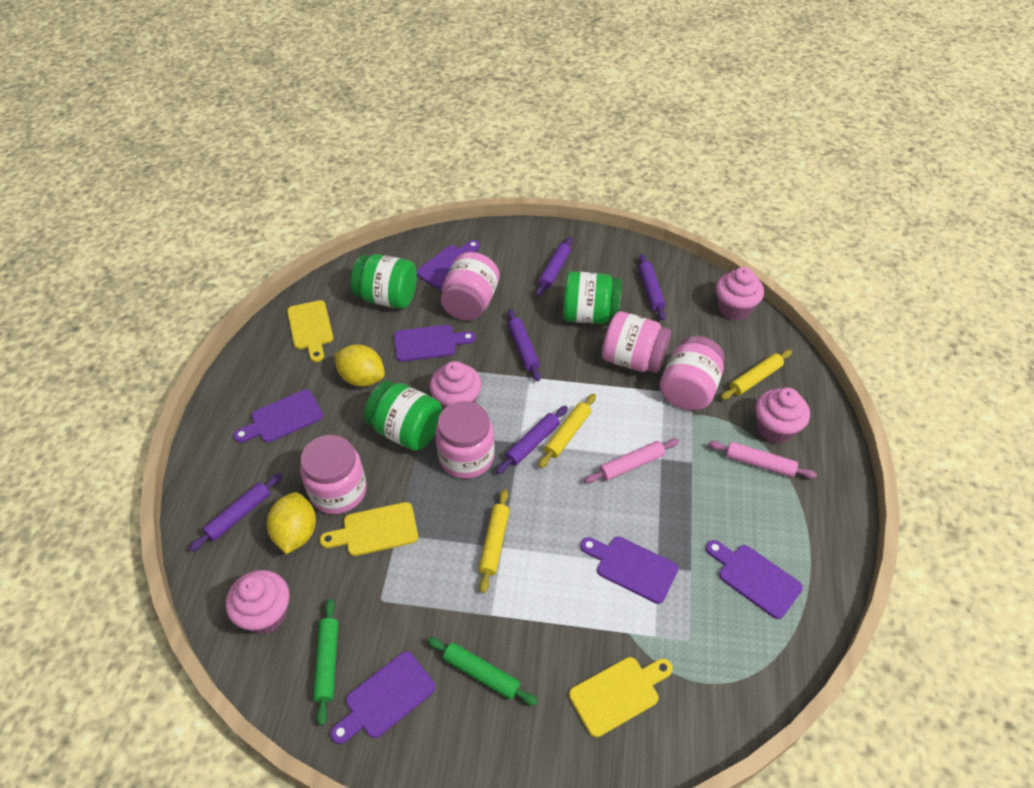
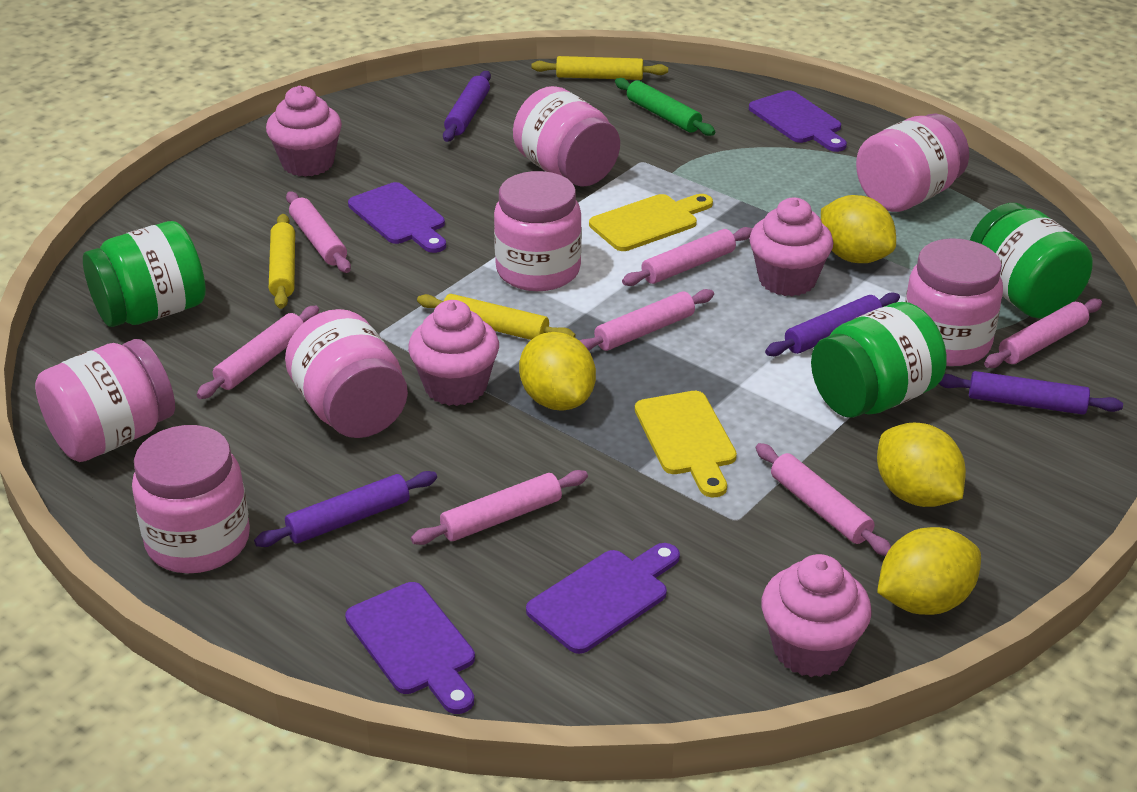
green rolling pin: 2 -> 1
pink jar: 5 -> 7
pink rolling pin: 2 -> 7
purple cutting board: 6 -> 4
purple rolling pin: 5 -> 4
yellow cutting board: 3 -> 2
yellow lemon: 2 -> 4

